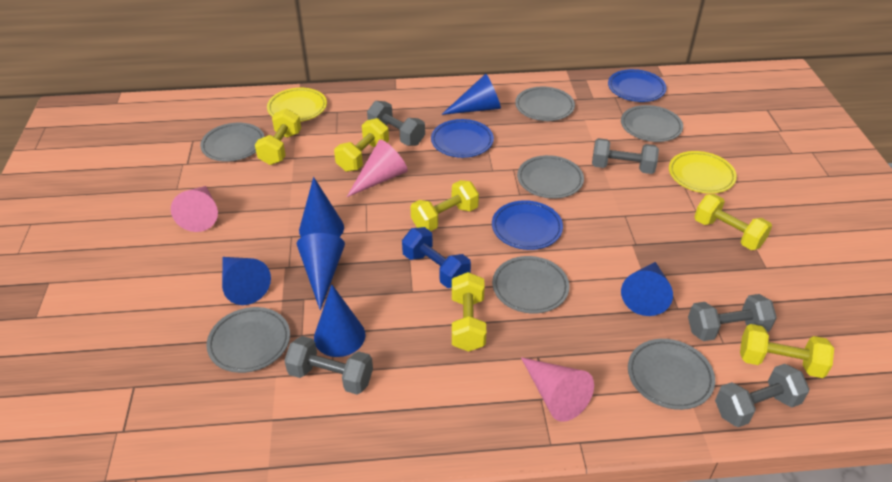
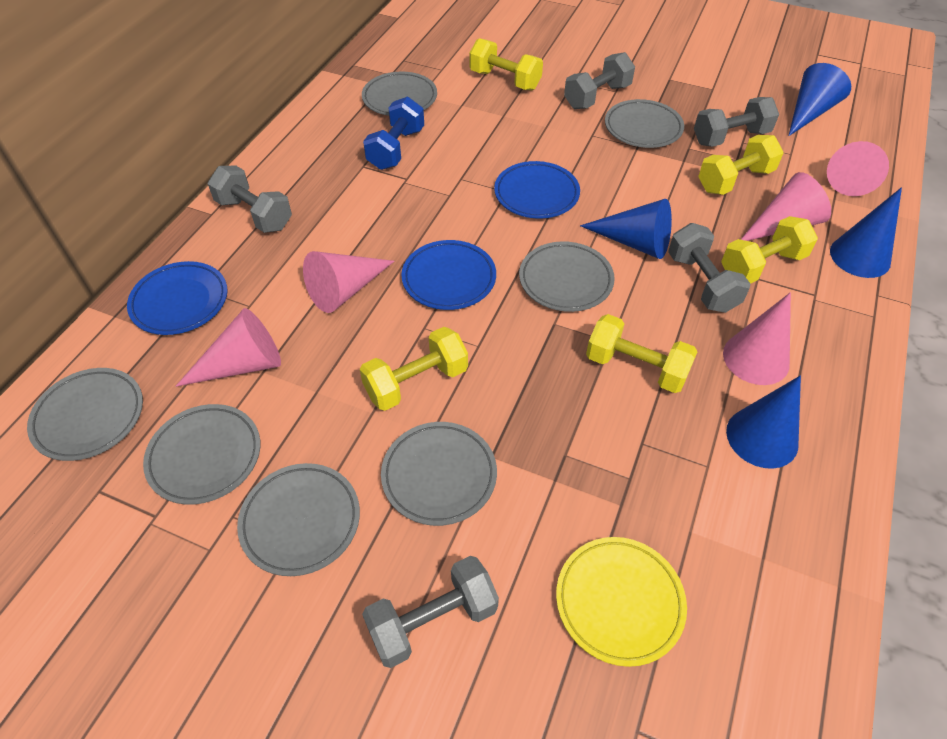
blue cone: 6 -> 4
pink cone: 3 -> 5
yellow dumbbell: 6 -> 5
yellow plate: 2 -> 1

